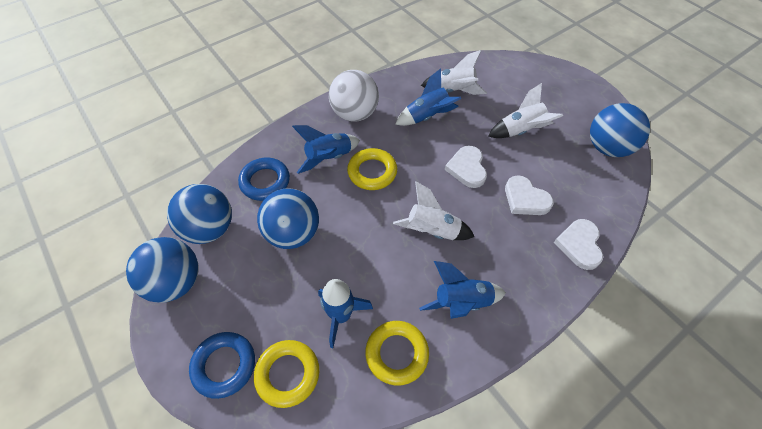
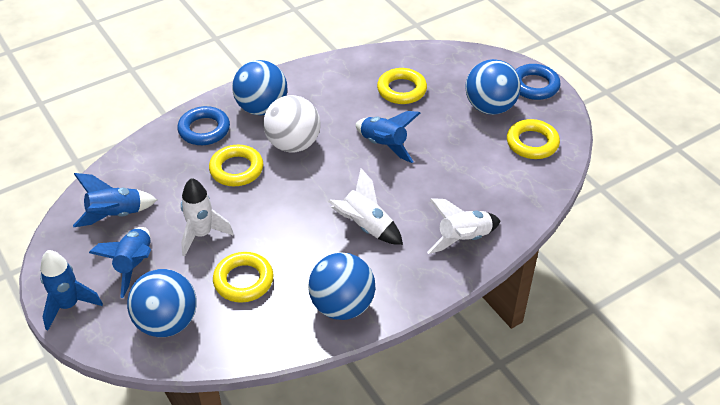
white heart: 3 -> 0
yellow ring: 3 -> 4

